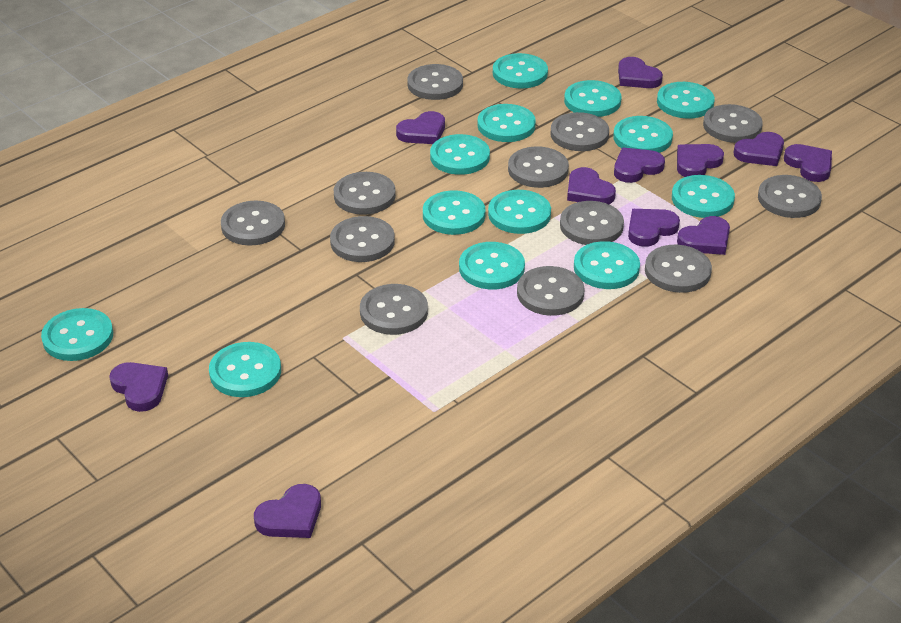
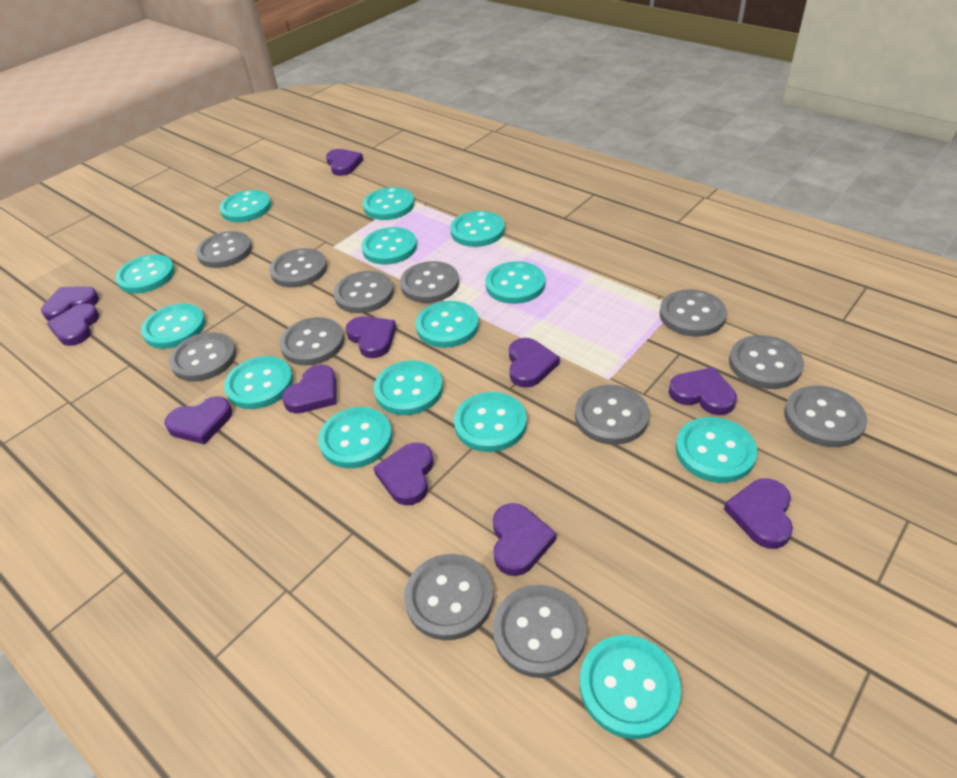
turquoise button: 13 -> 14

